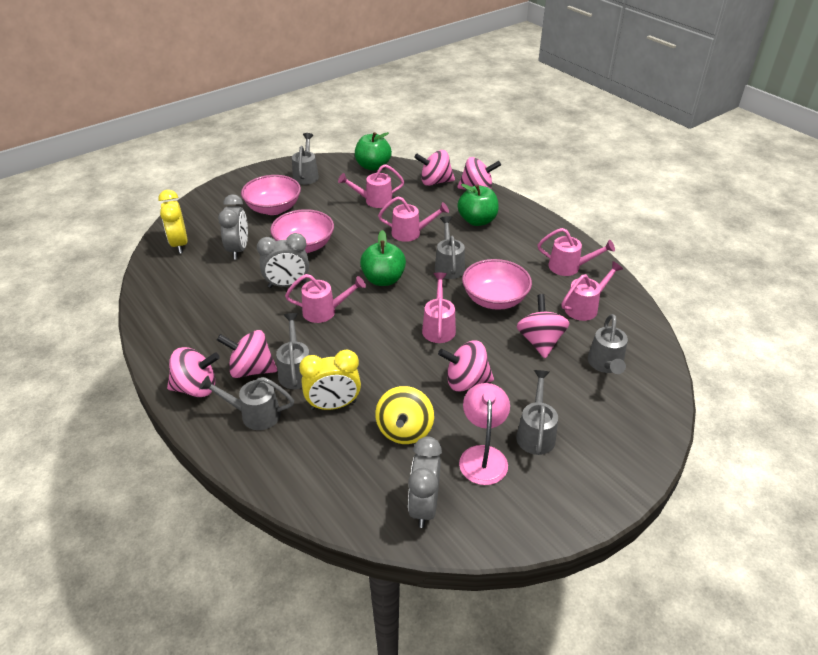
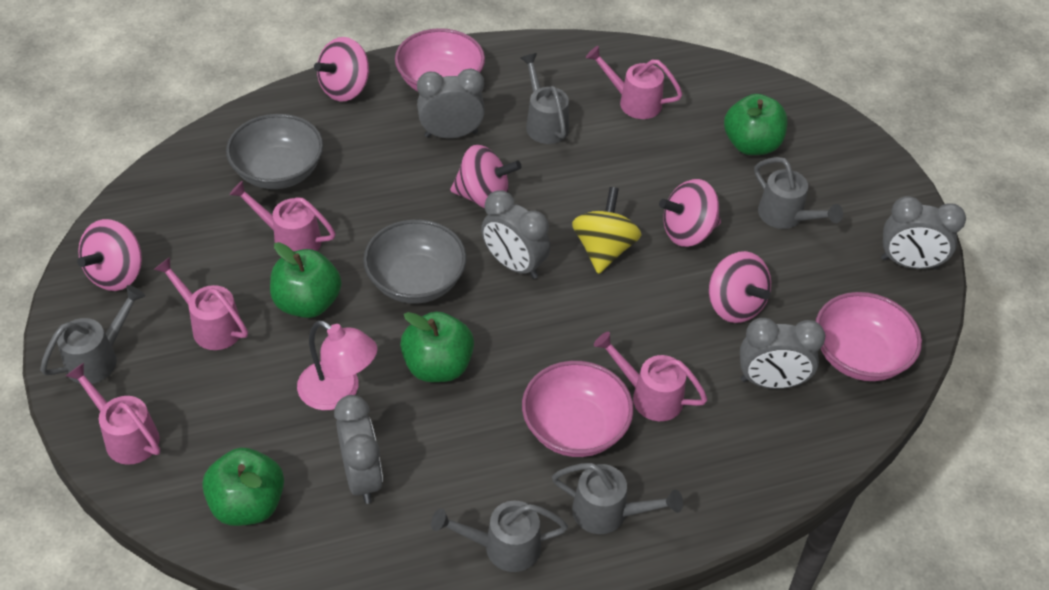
green apple: 3 -> 4
grey bowl: 0 -> 2
grey clock: 3 -> 5
grey watering can: 6 -> 5
pink spinning top: 6 -> 5
pink watering can: 6 -> 5
yellow clock: 2 -> 0

